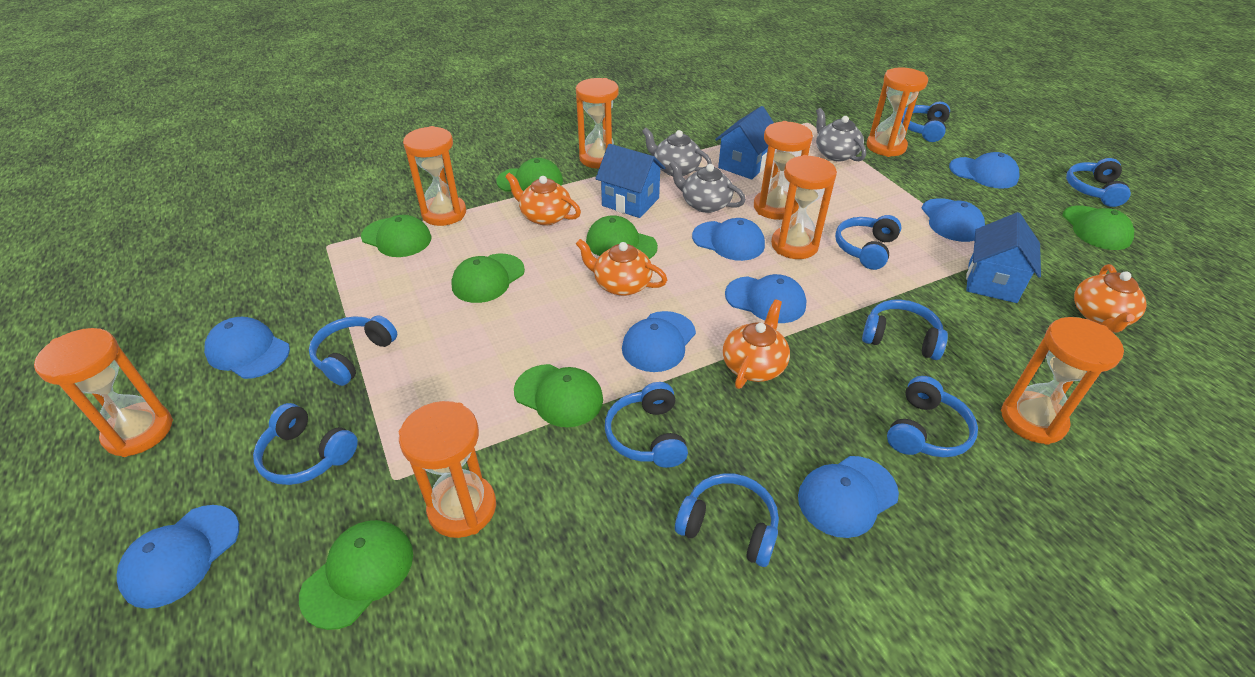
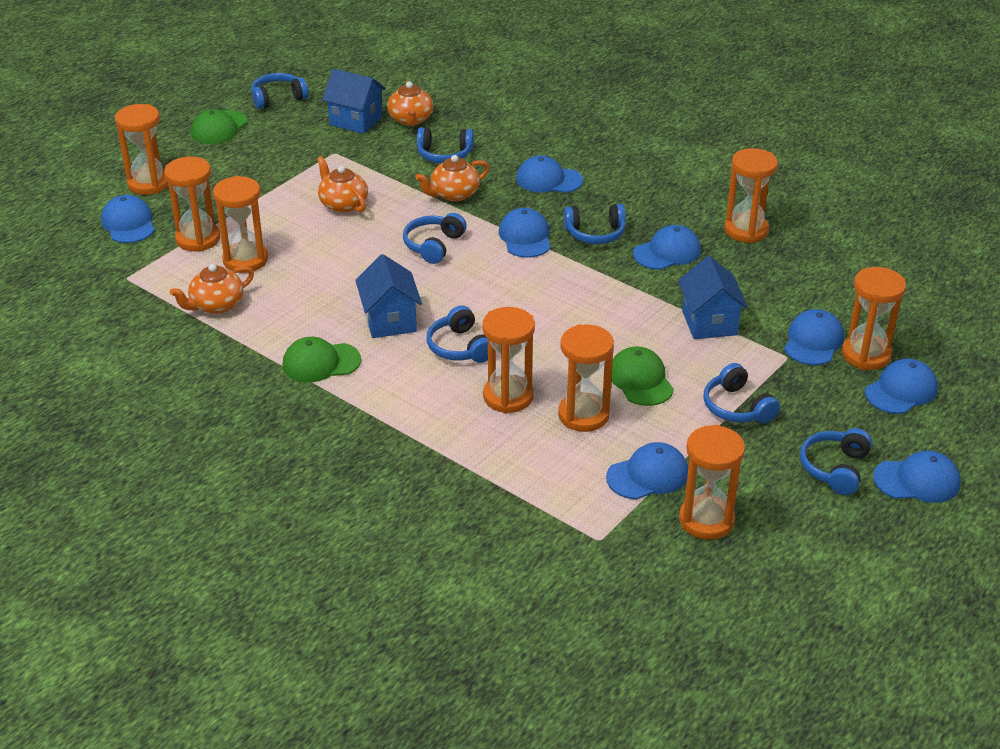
blue headphones: 9 -> 7
green cap: 7 -> 3
grey teapot: 3 -> 0

